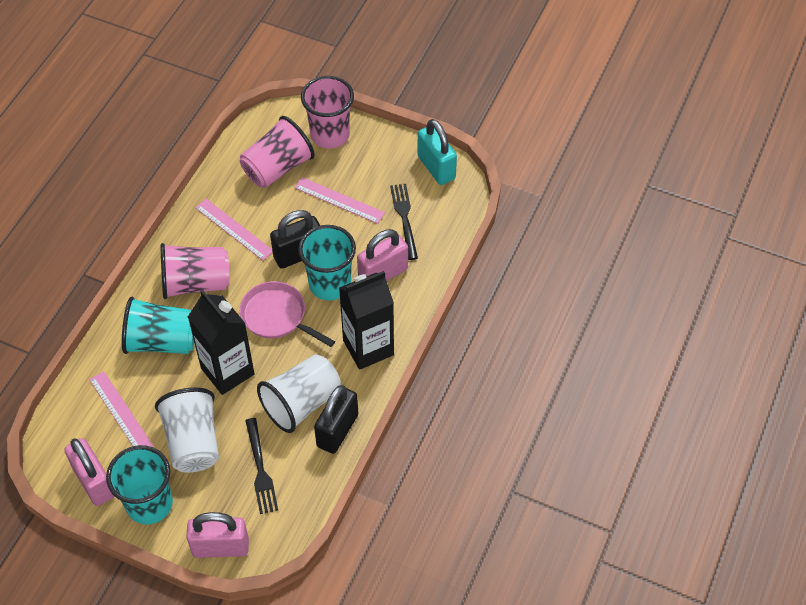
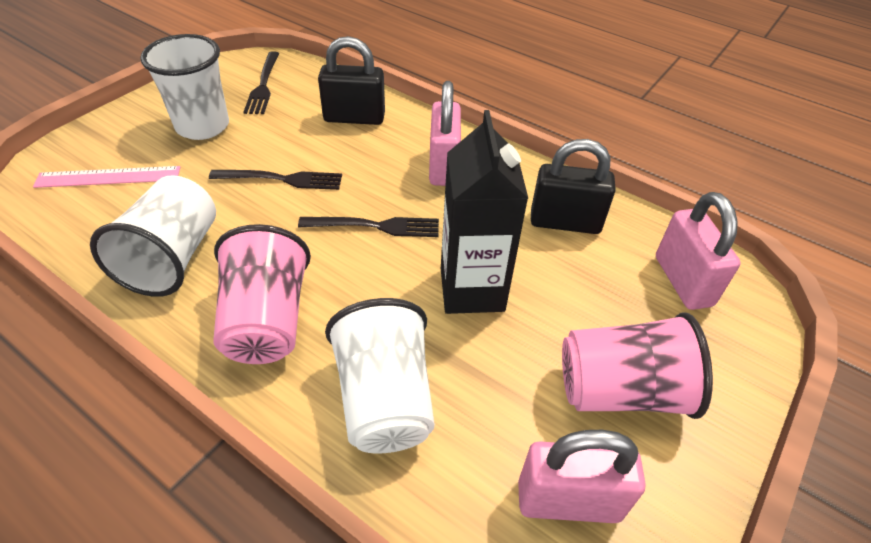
black carton: 2 -> 1
black fork: 2 -> 3
pink cup: 3 -> 2
pink pan: 1 -> 0
pink ruler: 3 -> 1
turquoise cup: 3 -> 0
turquoise padlock: 1 -> 0
white cup: 2 -> 3

